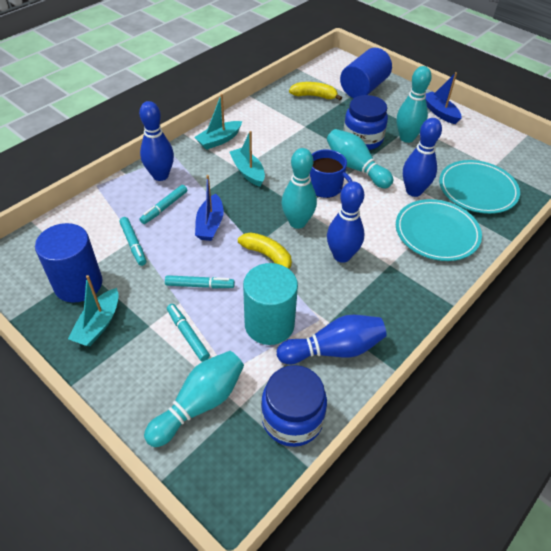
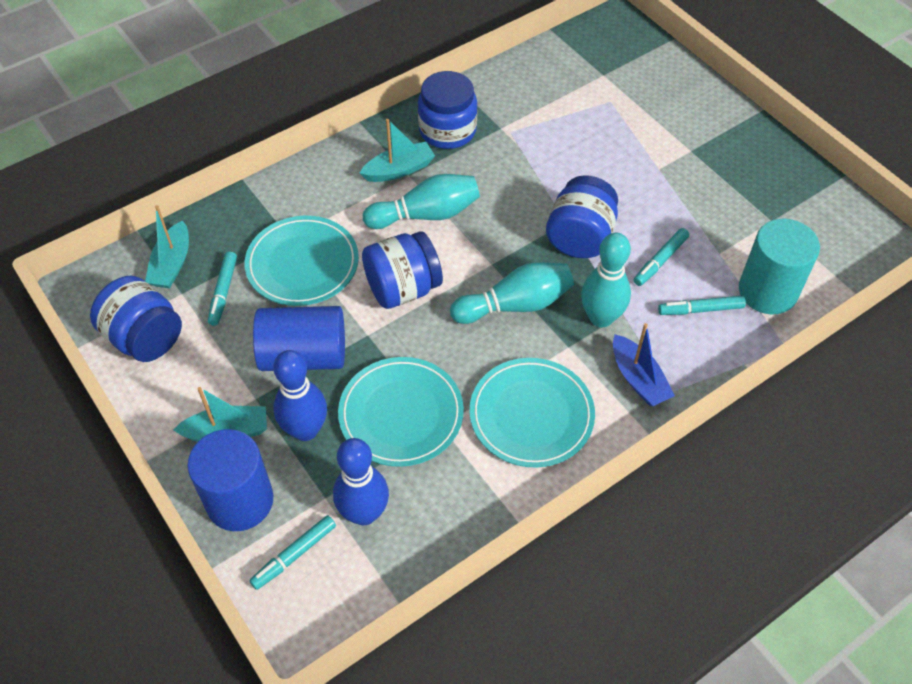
blue boat: 2 -> 1
blue bowling pin: 4 -> 2
blue jar: 2 -> 4
blue mug: 1 -> 0
turquoise bowling pin: 4 -> 3
turquoise plate: 2 -> 3
yellow banana: 2 -> 0

